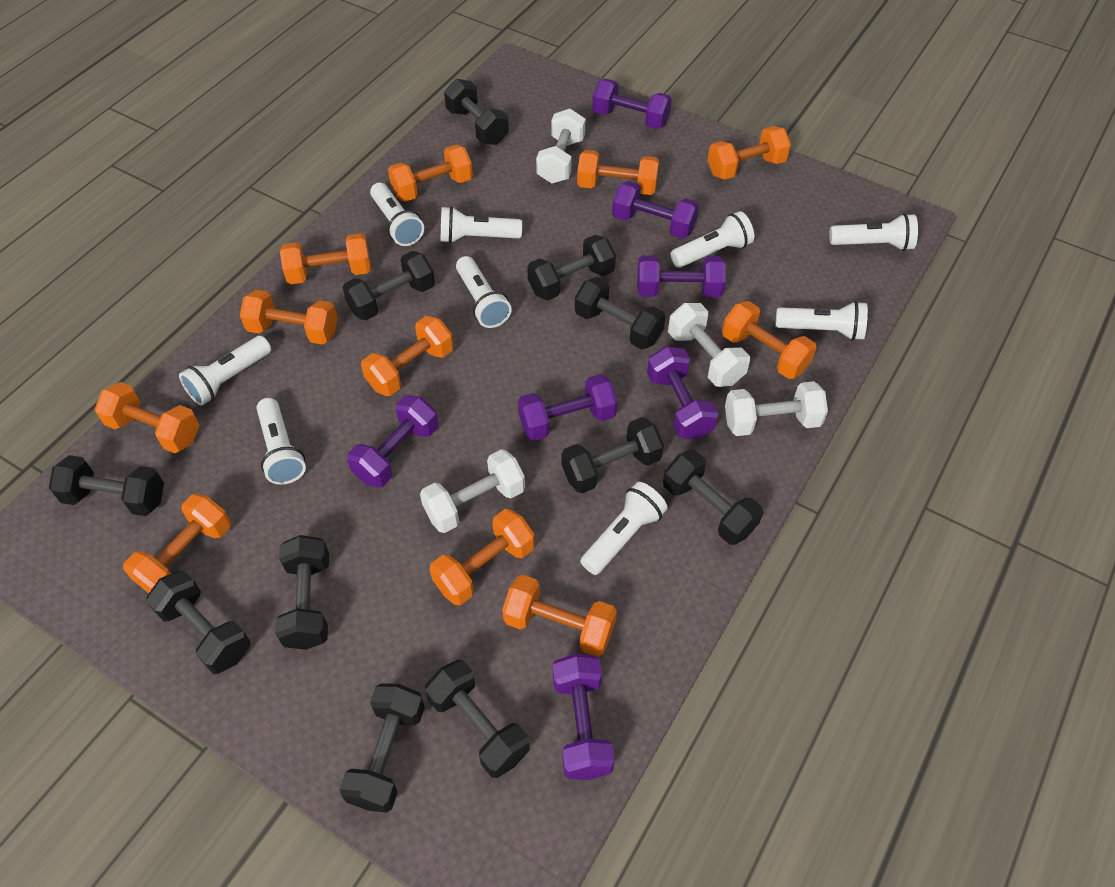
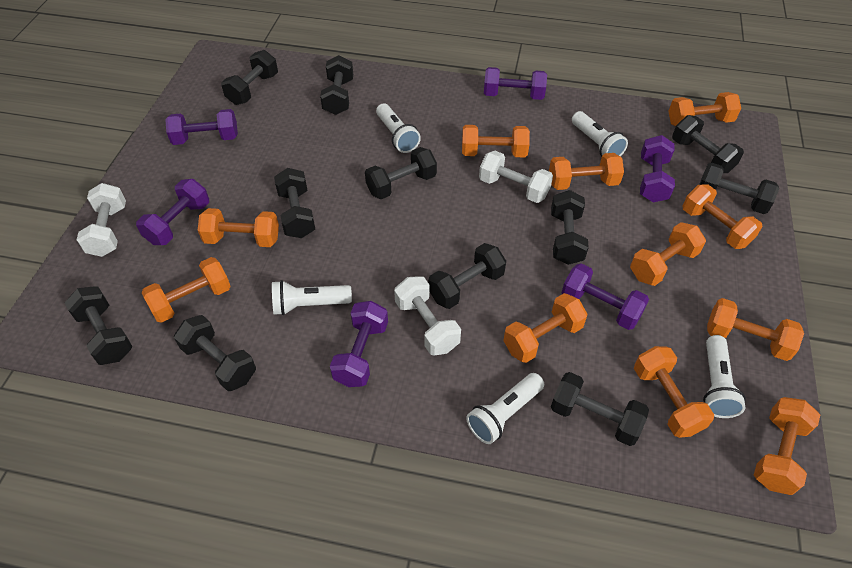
purple dumbbell: 7 -> 6
white dumbbell: 4 -> 3
white flashlight: 9 -> 5

